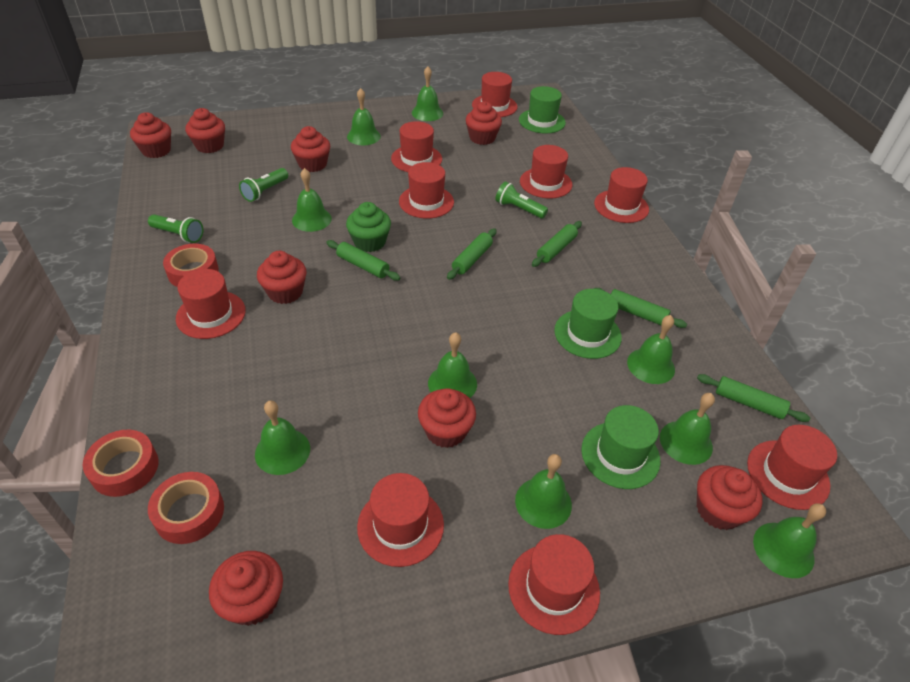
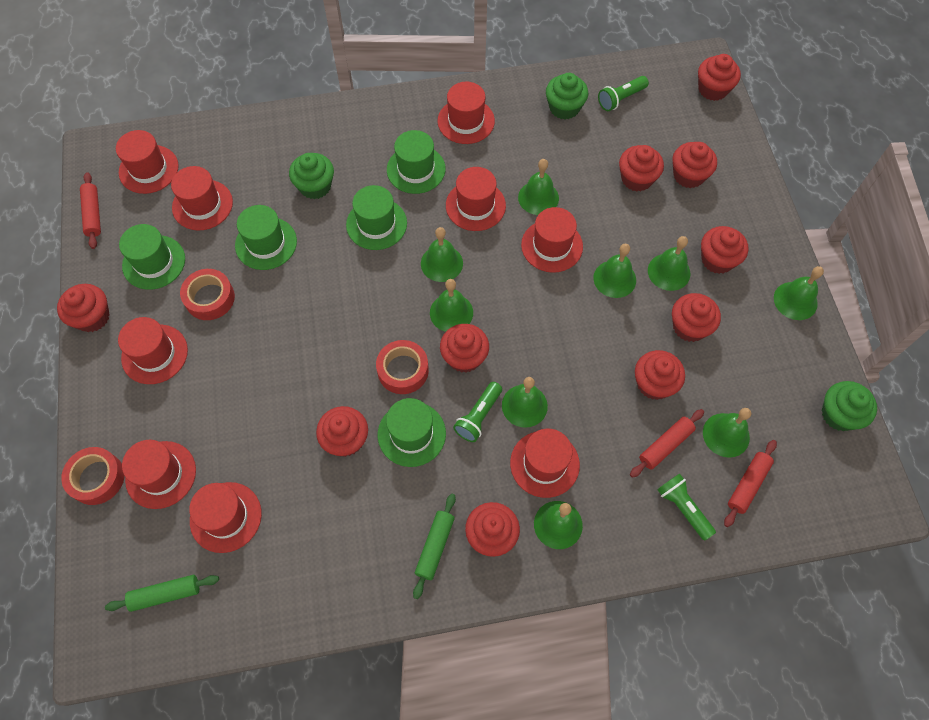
green cupcake: 1 -> 3
green hat: 3 -> 5
green rolling pin: 5 -> 2
red cupcake: 8 -> 10
red rolling pin: 0 -> 3

